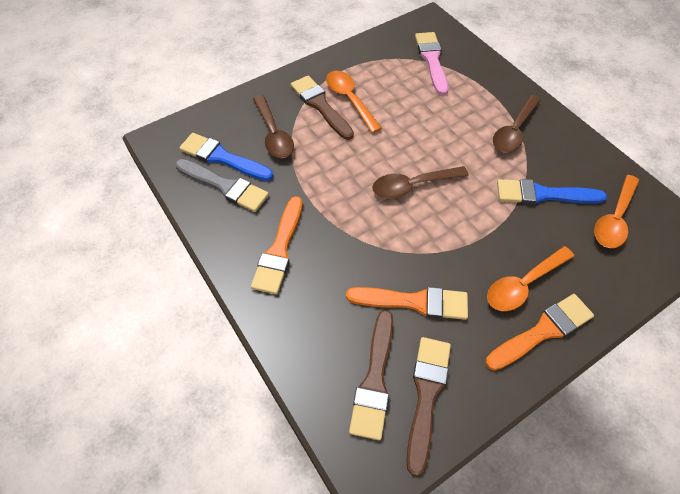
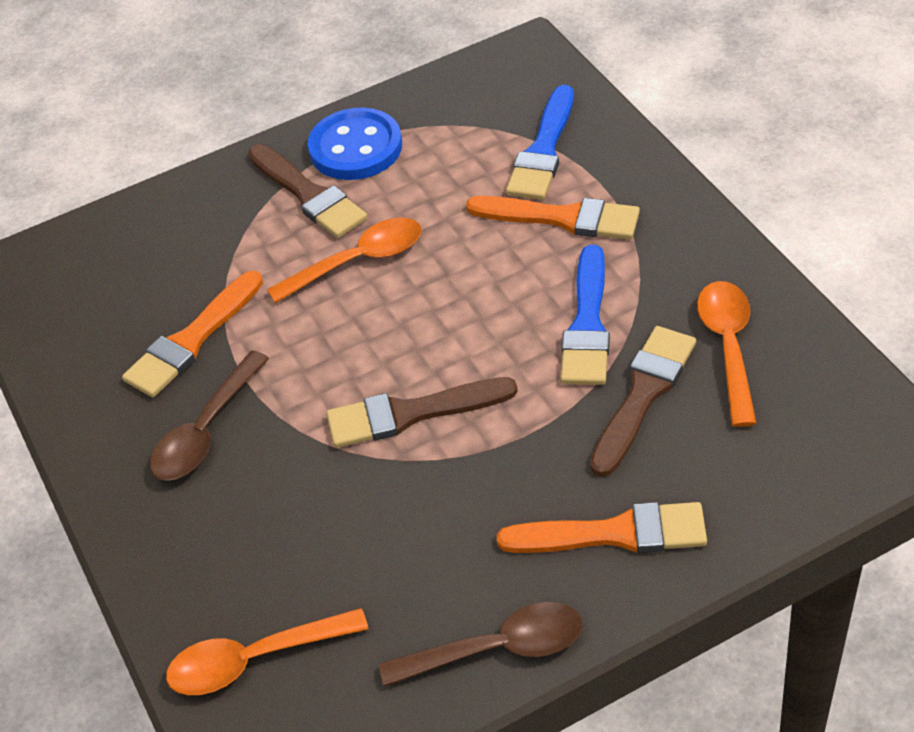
blue button: 0 -> 1
brown spoon: 3 -> 2
grey brush: 1 -> 0
pink brush: 1 -> 0

